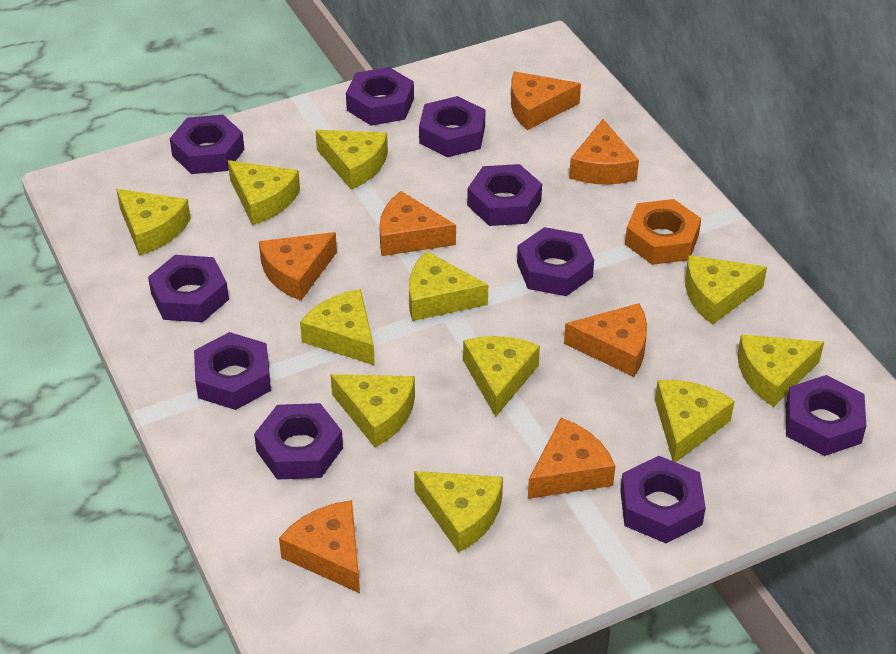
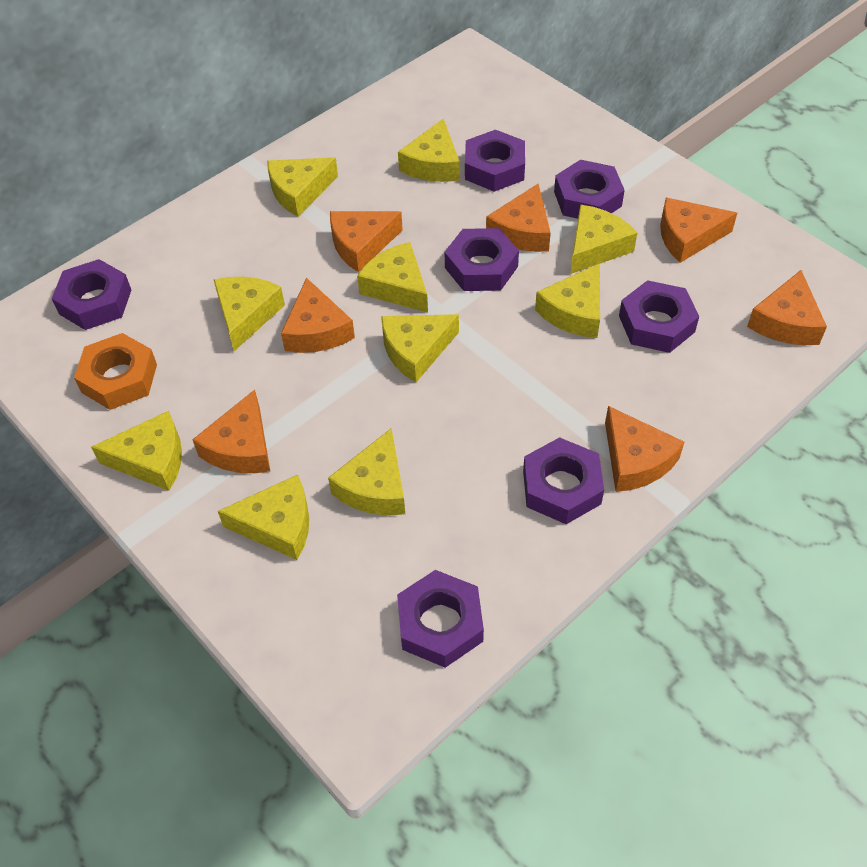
purple nut: 10 -> 7
yellow cheese: 11 -> 10

